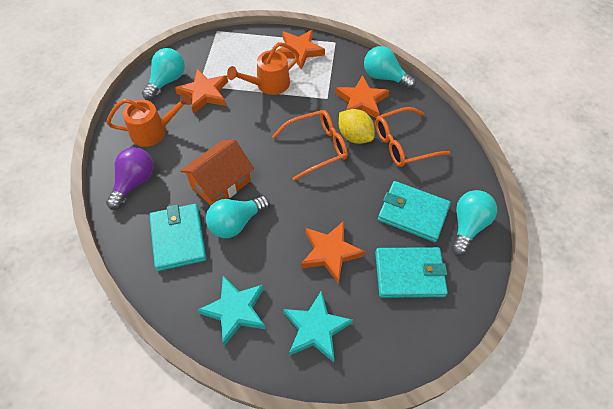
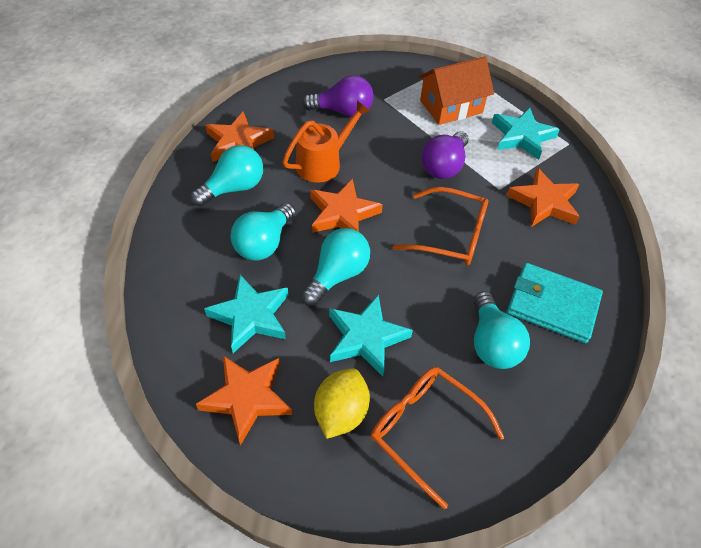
orange watering can: 2 -> 1
purple light bulb: 1 -> 2
turquoise star: 2 -> 3
turquoise wallet: 3 -> 1

